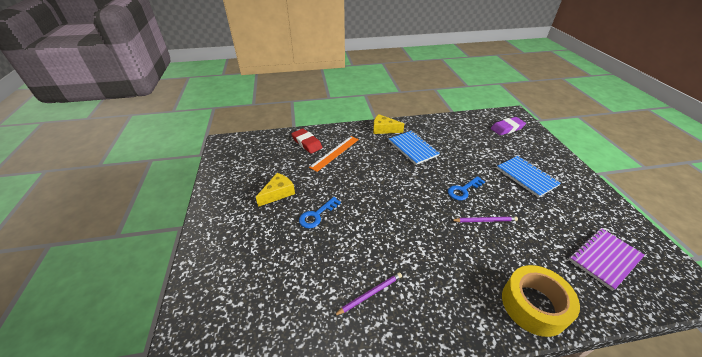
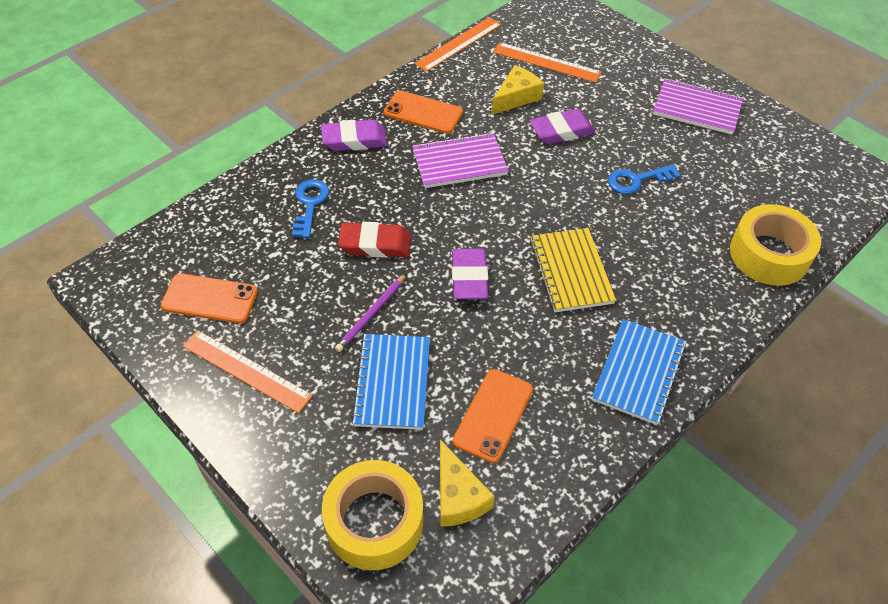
orange phone: 0 -> 3
orange ruler: 1 -> 3
purple eraser: 1 -> 3
purple notebook: 1 -> 2
purple pencil: 2 -> 1
yellow notebook: 0 -> 1
yellow tape: 1 -> 2

